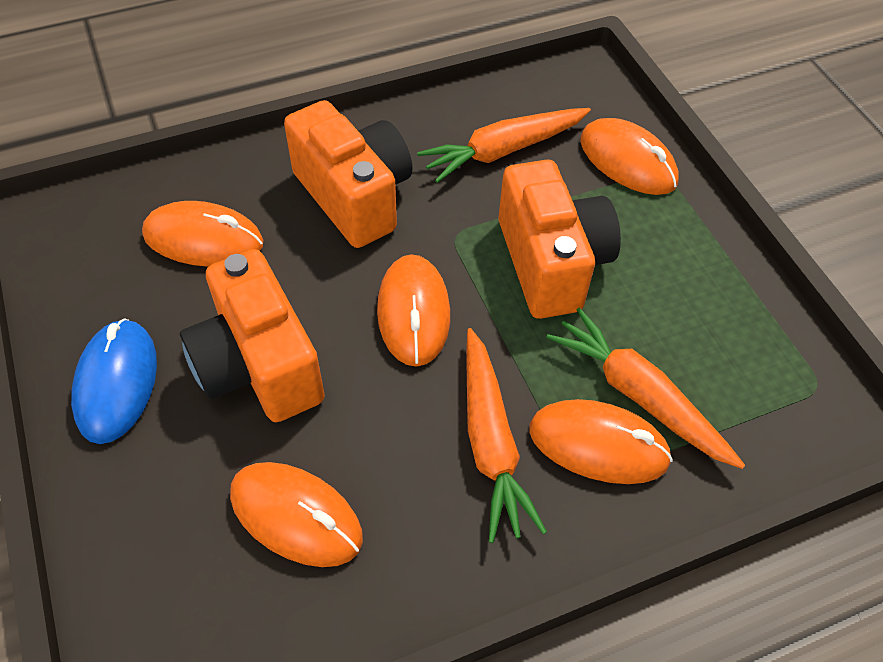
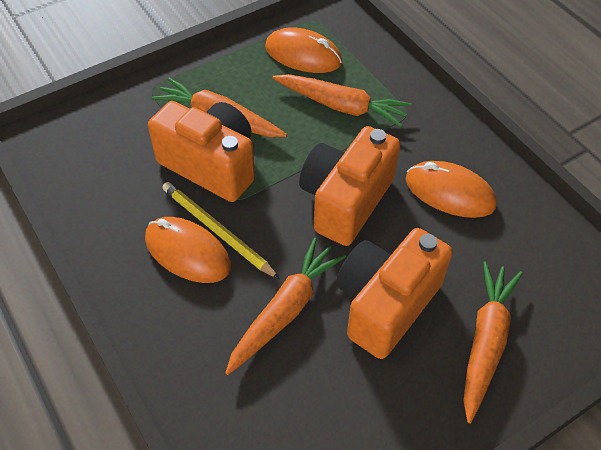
blue mouse: 1 -> 0
orange carrot: 3 -> 4
orange mouse: 5 -> 3
yellow pencil: 0 -> 1

